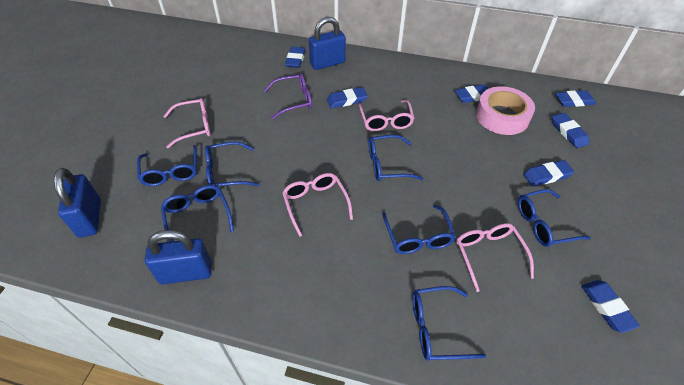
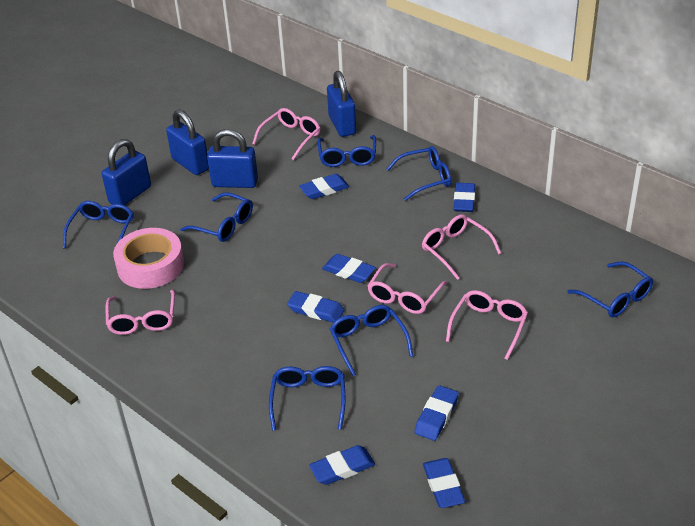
blue padlock: 3 -> 4
pink glasses: 4 -> 5
purple glasses: 1 -> 0

